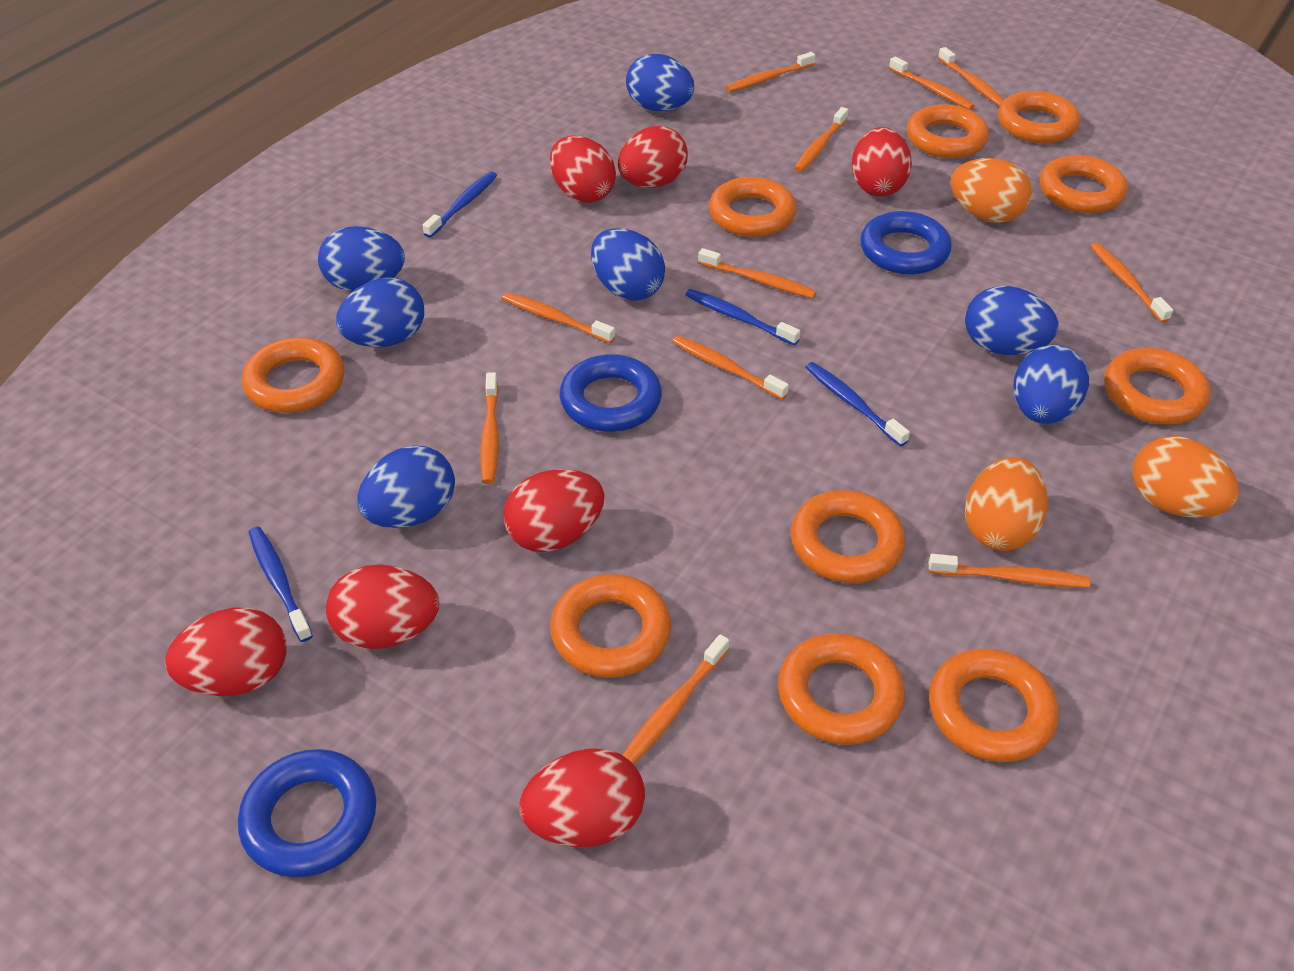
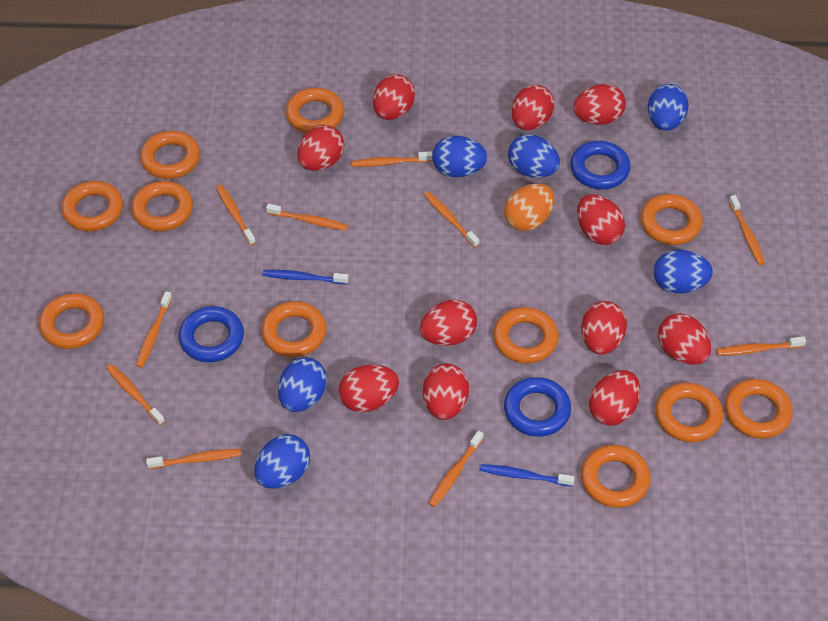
blue egg: 7 -> 6
blue toothbrush: 4 -> 2
orange egg: 3 -> 1
orange ring: 10 -> 11
orange toothbrush: 11 -> 10
red egg: 7 -> 11

